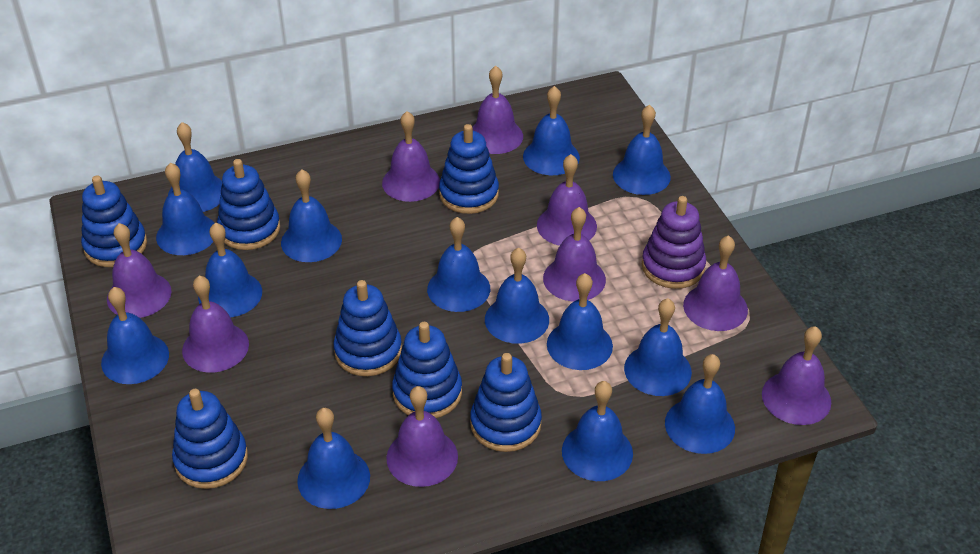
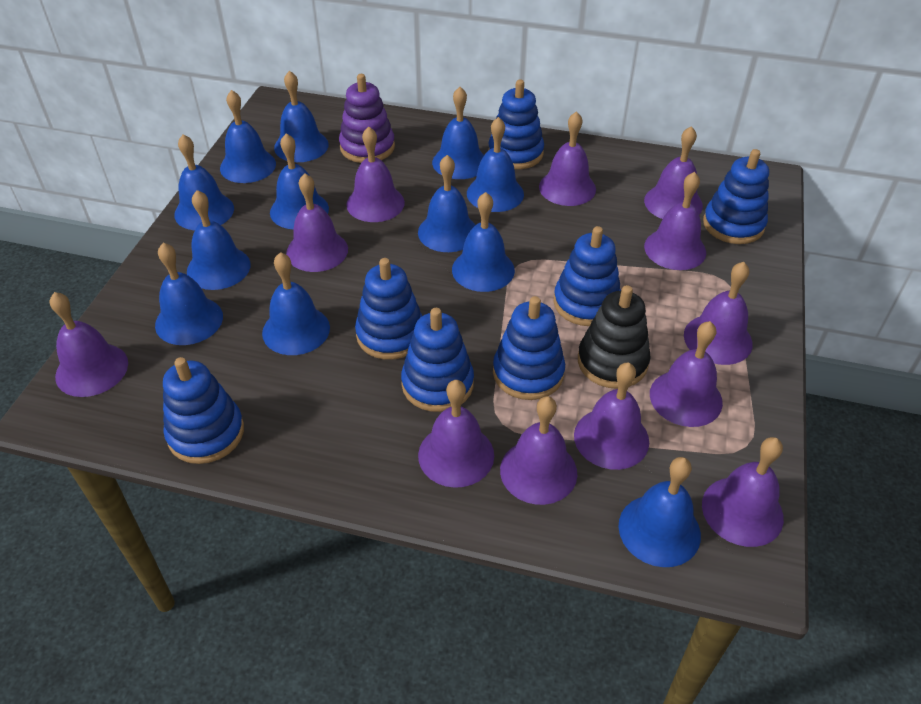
black stacking toy: 0 -> 1
blue bell: 14 -> 12
purple bell: 9 -> 12

